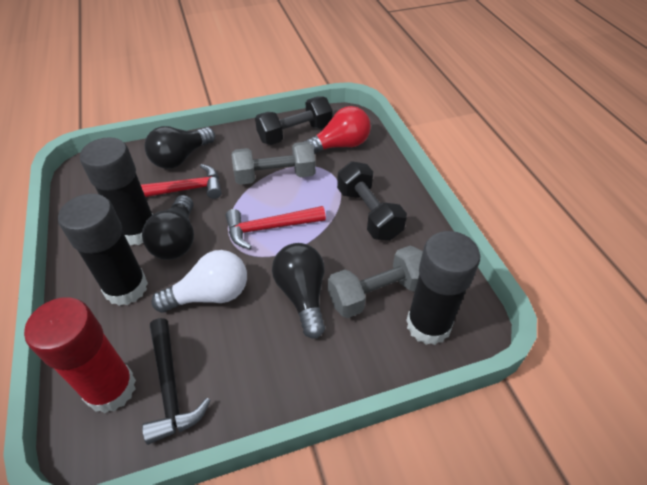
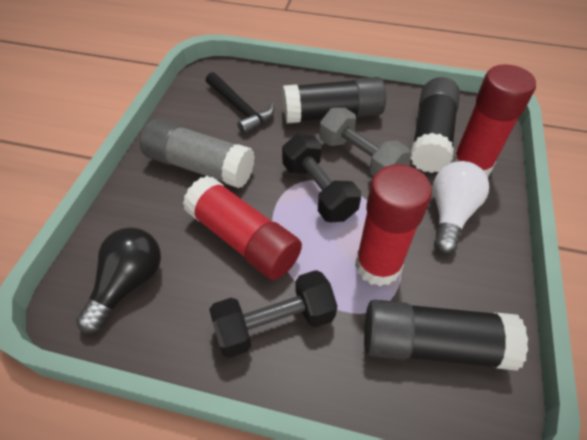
black light bulb: 3 -> 1
grey dumbbell: 2 -> 1
grey glue stick: 0 -> 1
red glue stick: 1 -> 3
red hammer: 2 -> 0
red light bulb: 1 -> 0

